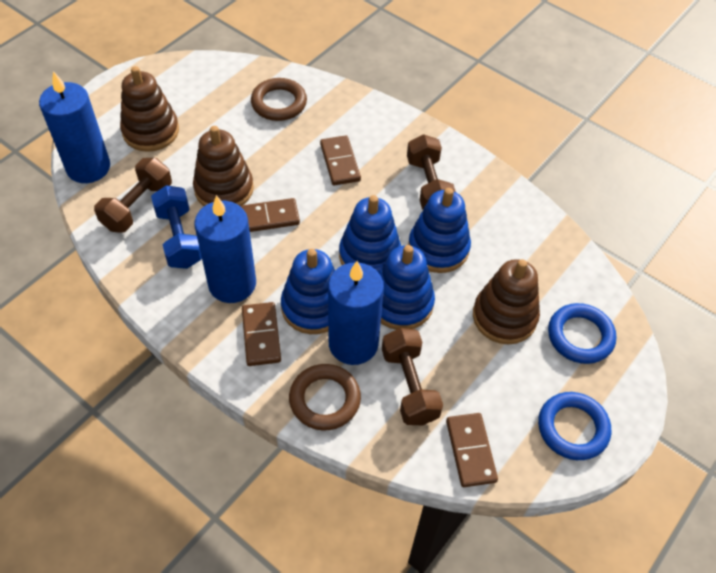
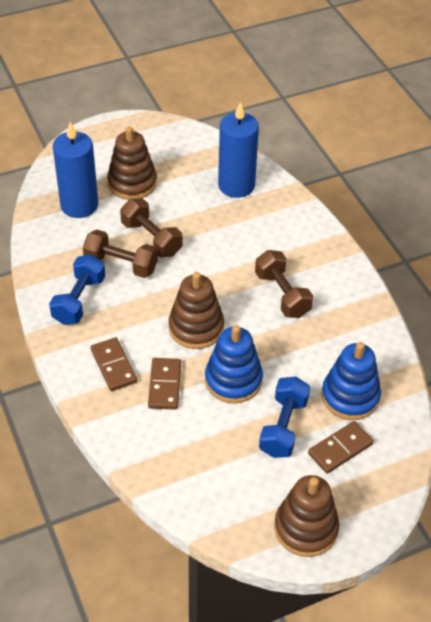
blue candle: 3 -> 2
blue dumbbell: 1 -> 2
blue ring: 2 -> 0
blue stacking toy: 4 -> 2
brown domino: 4 -> 3
brown ring: 2 -> 0

